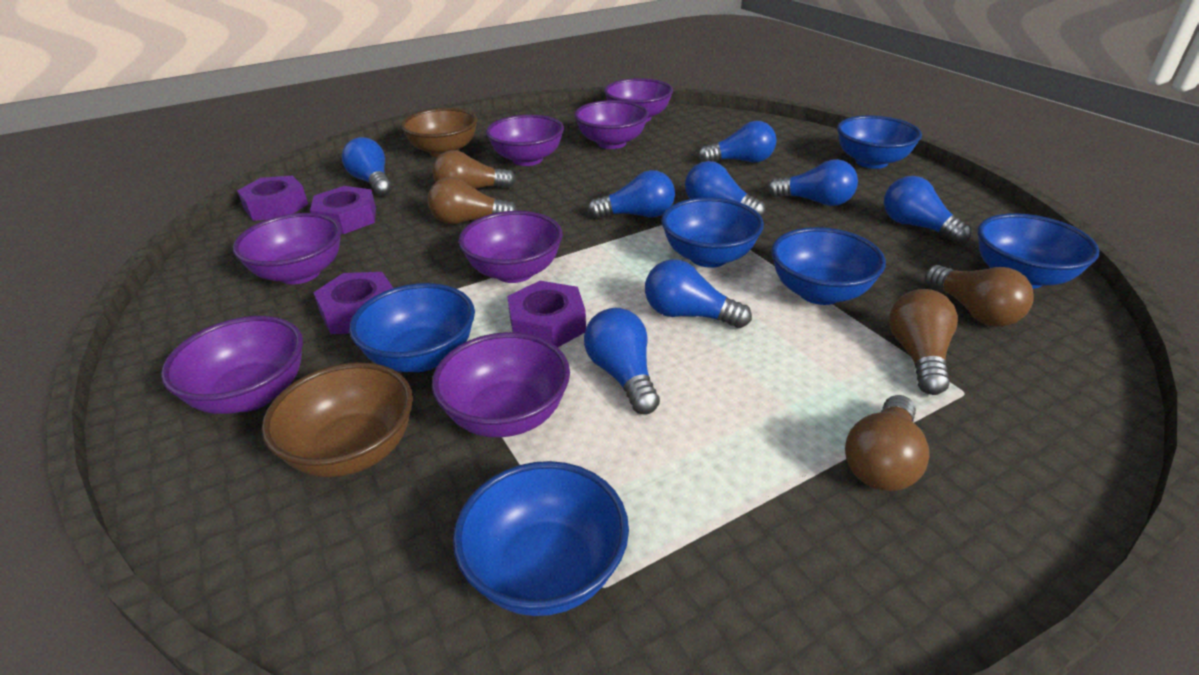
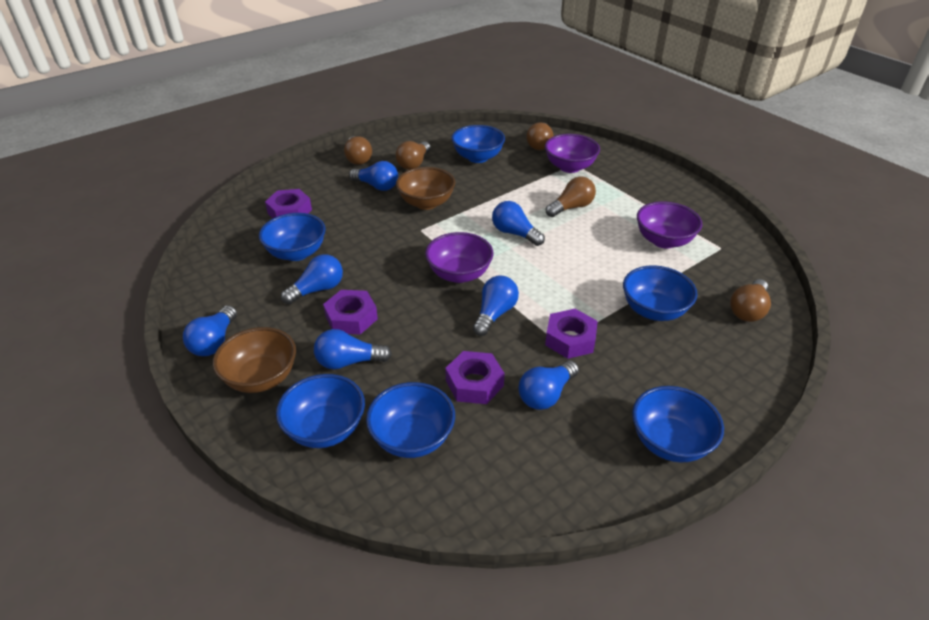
blue light bulb: 8 -> 7
purple bowl: 7 -> 3

